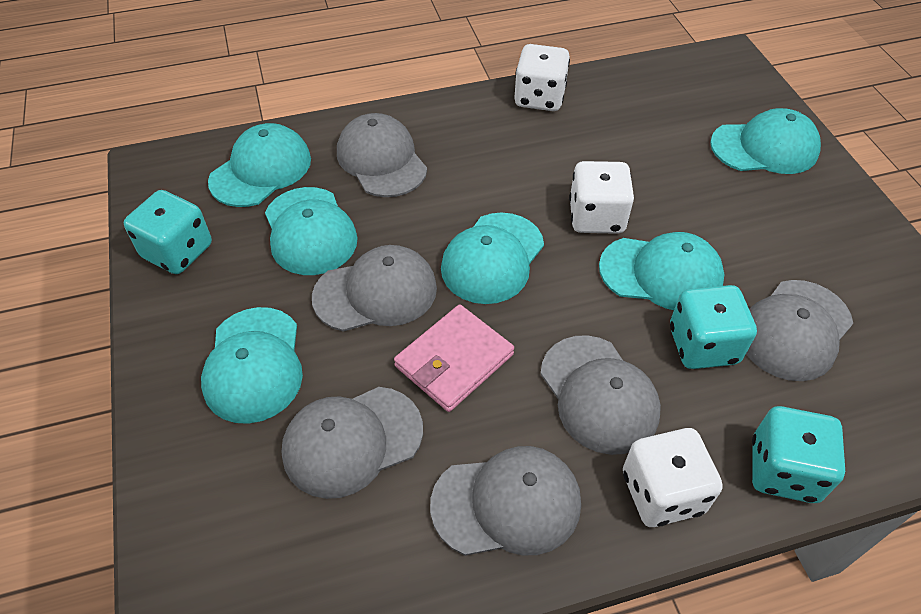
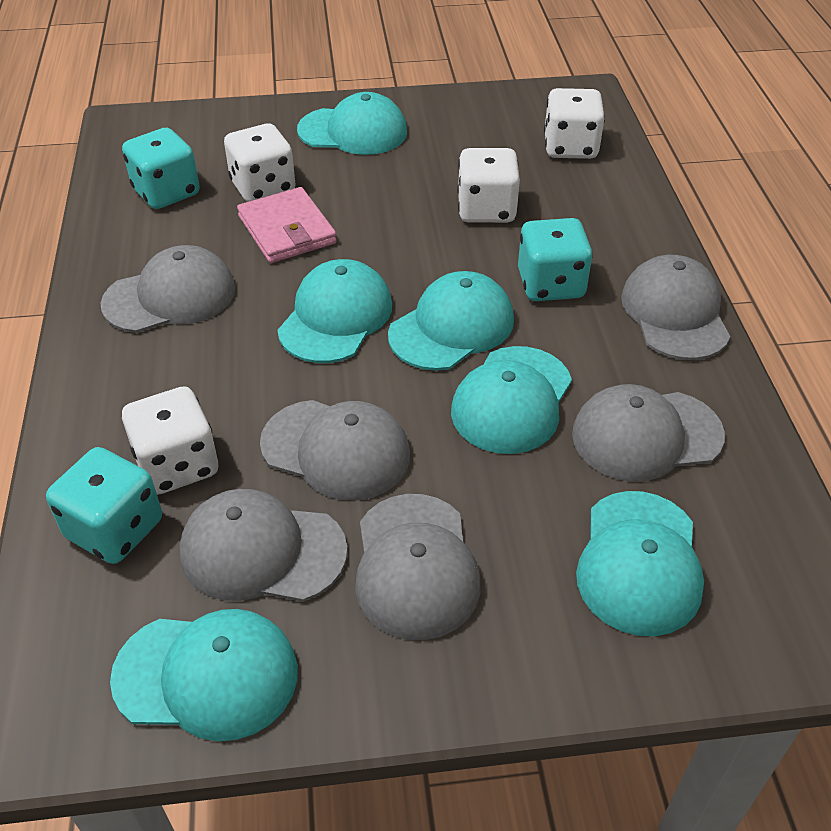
white dice: 3 -> 4

